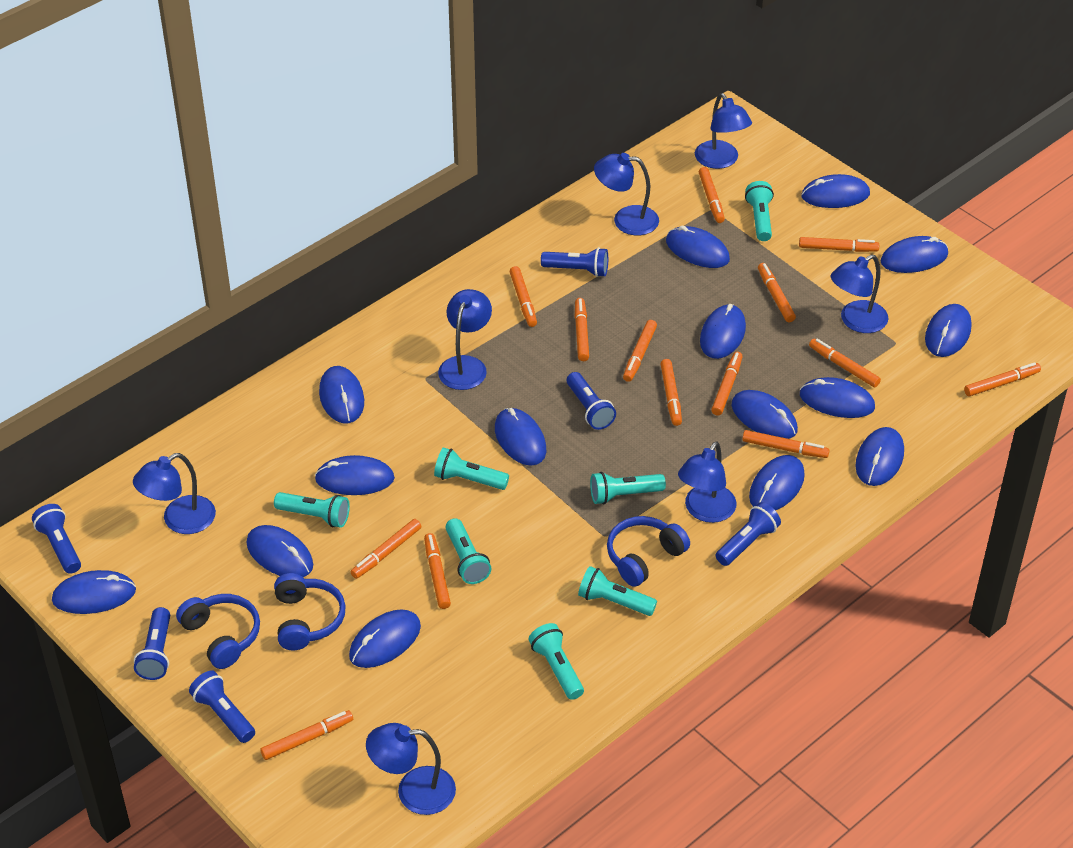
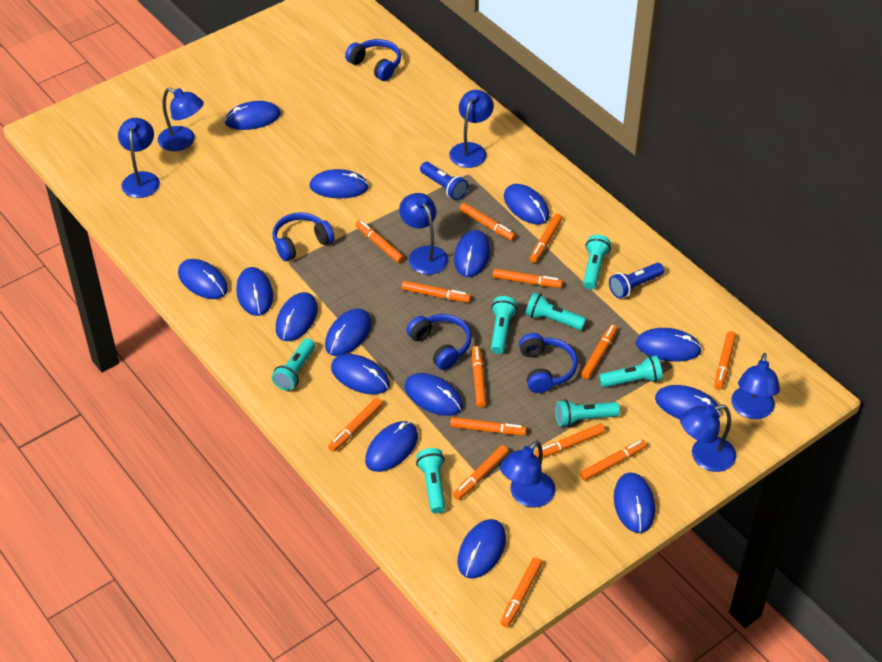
blue flashlight: 6 -> 2
blue headphones: 3 -> 4

